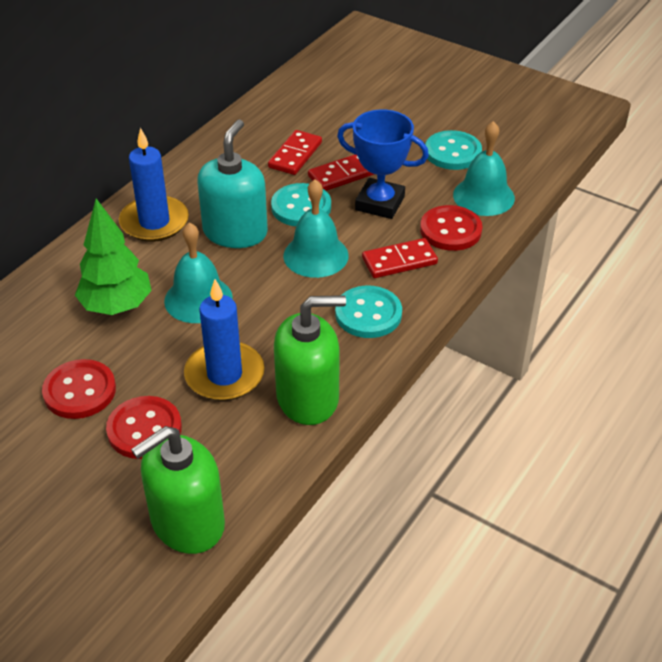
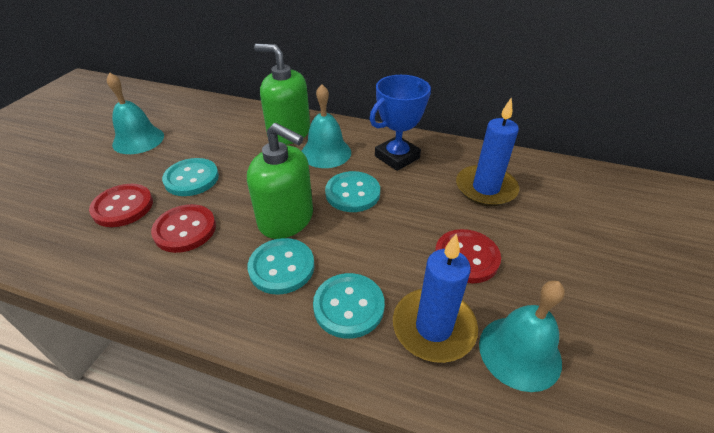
green tree: 1 -> 0
red domino: 3 -> 0
turquoise button: 3 -> 4
turquoise soap dispenser: 1 -> 0

